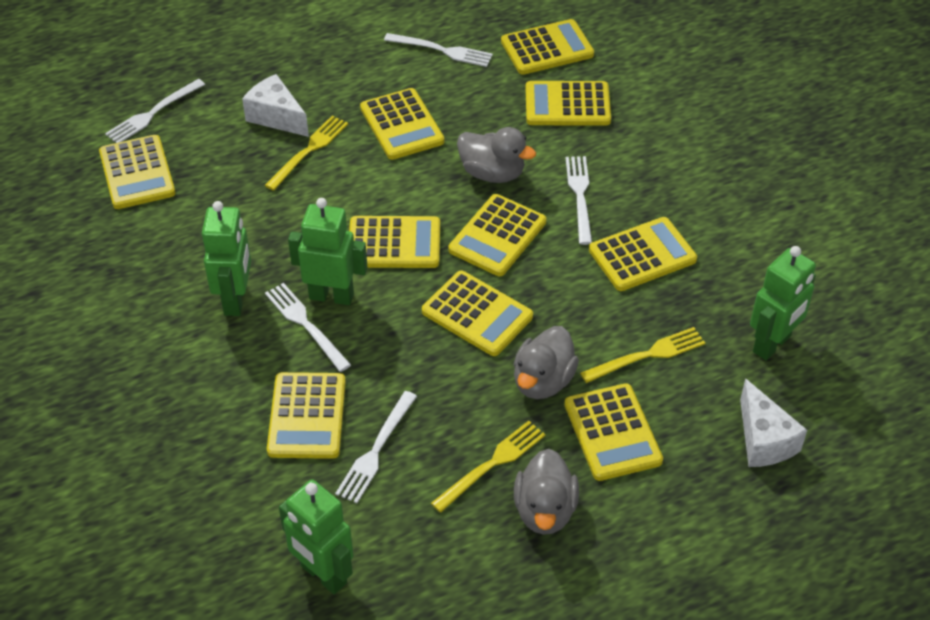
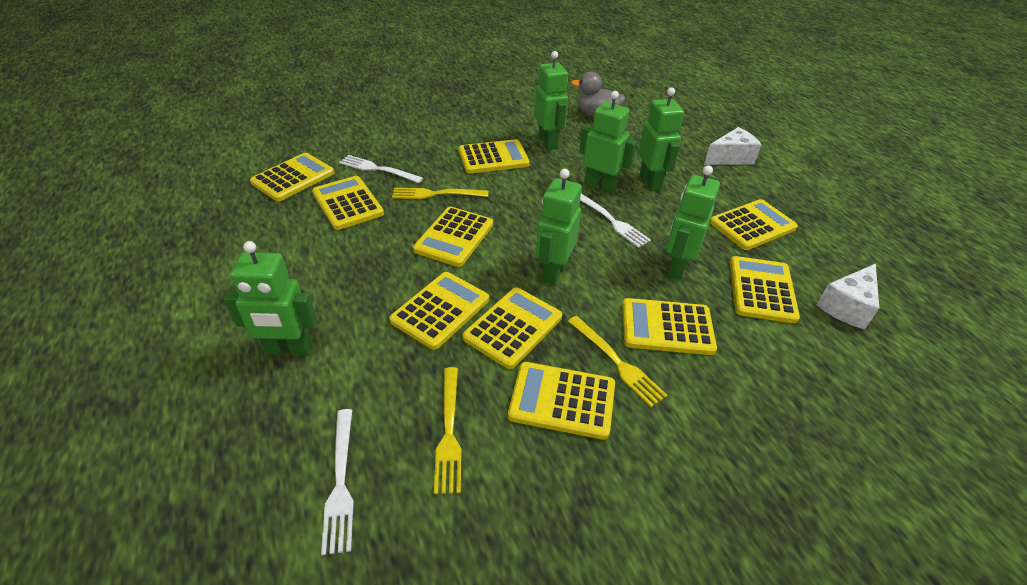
green robot: 4 -> 6
grey duck: 3 -> 1
white fork: 5 -> 3

